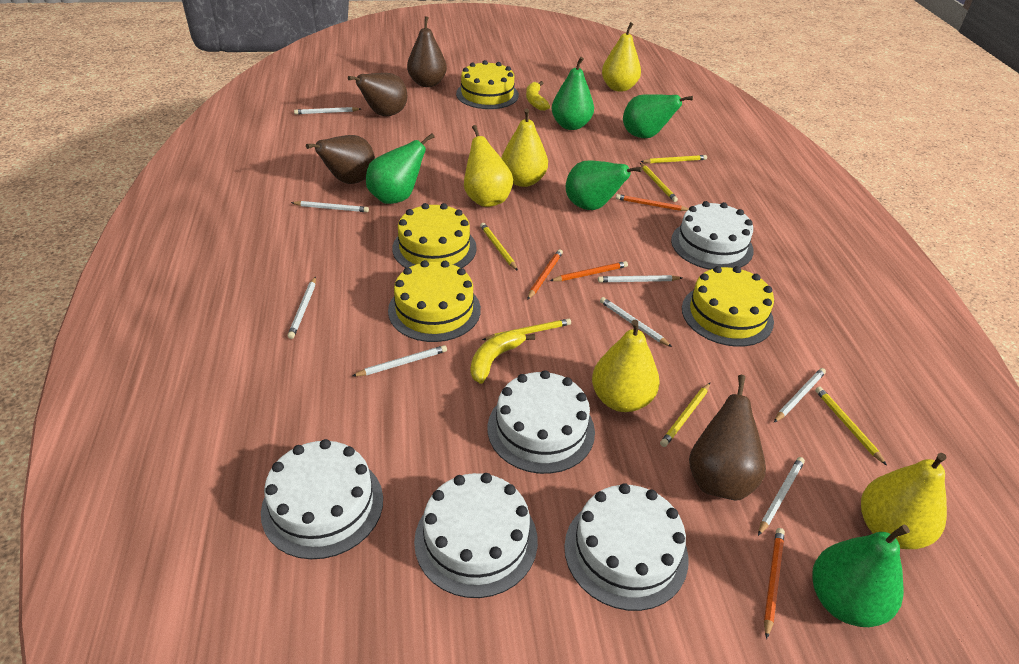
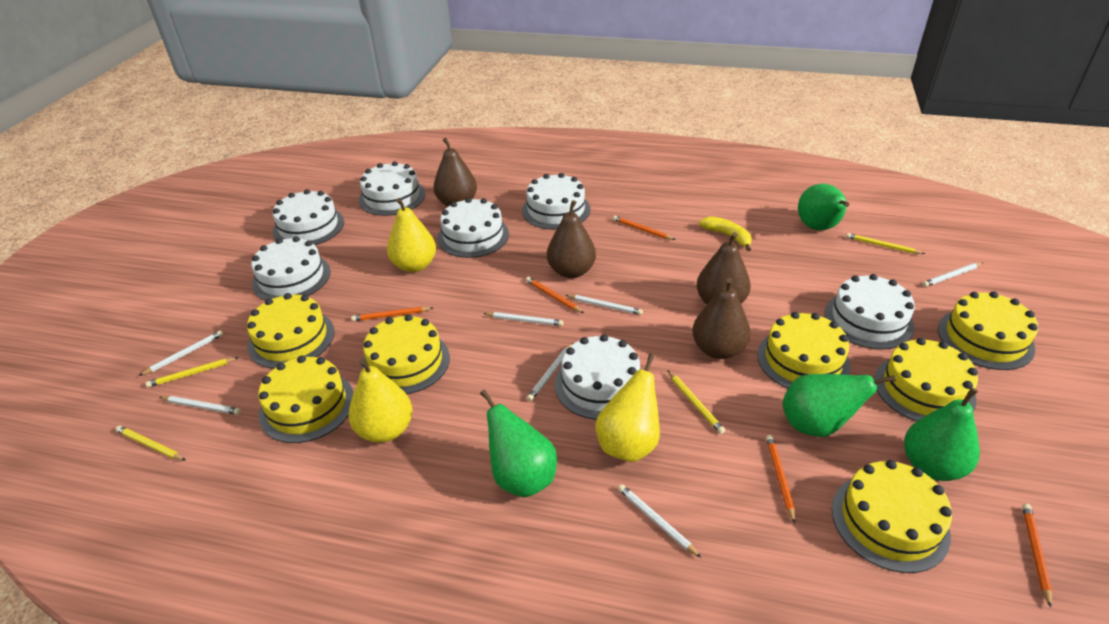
green pear: 5 -> 4
orange pencil: 4 -> 5
white cake: 5 -> 7
white pencil: 8 -> 7
yellow banana: 2 -> 1
yellow cake: 4 -> 7
yellow pear: 5 -> 3
yellow pencil: 6 -> 4

